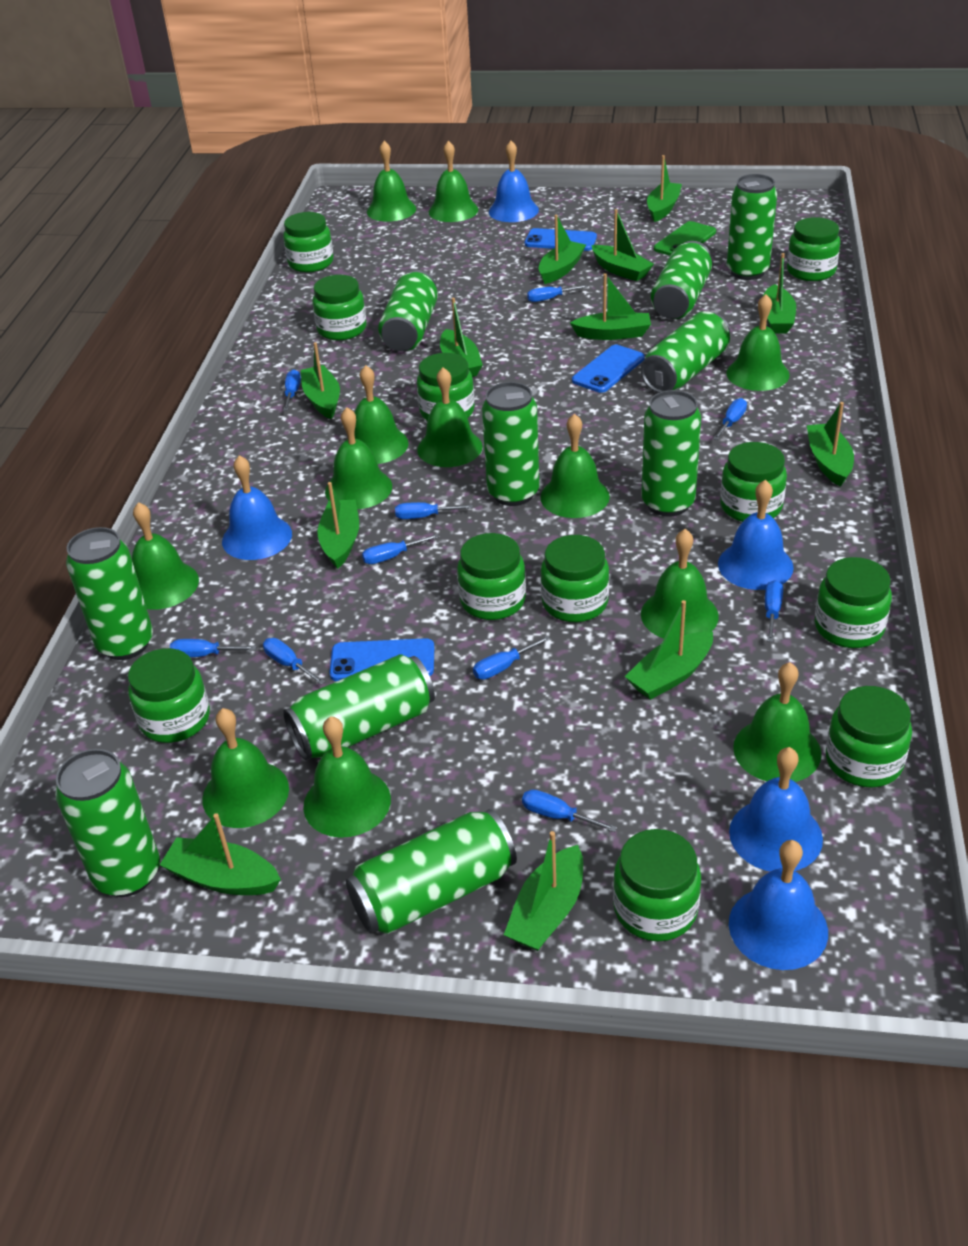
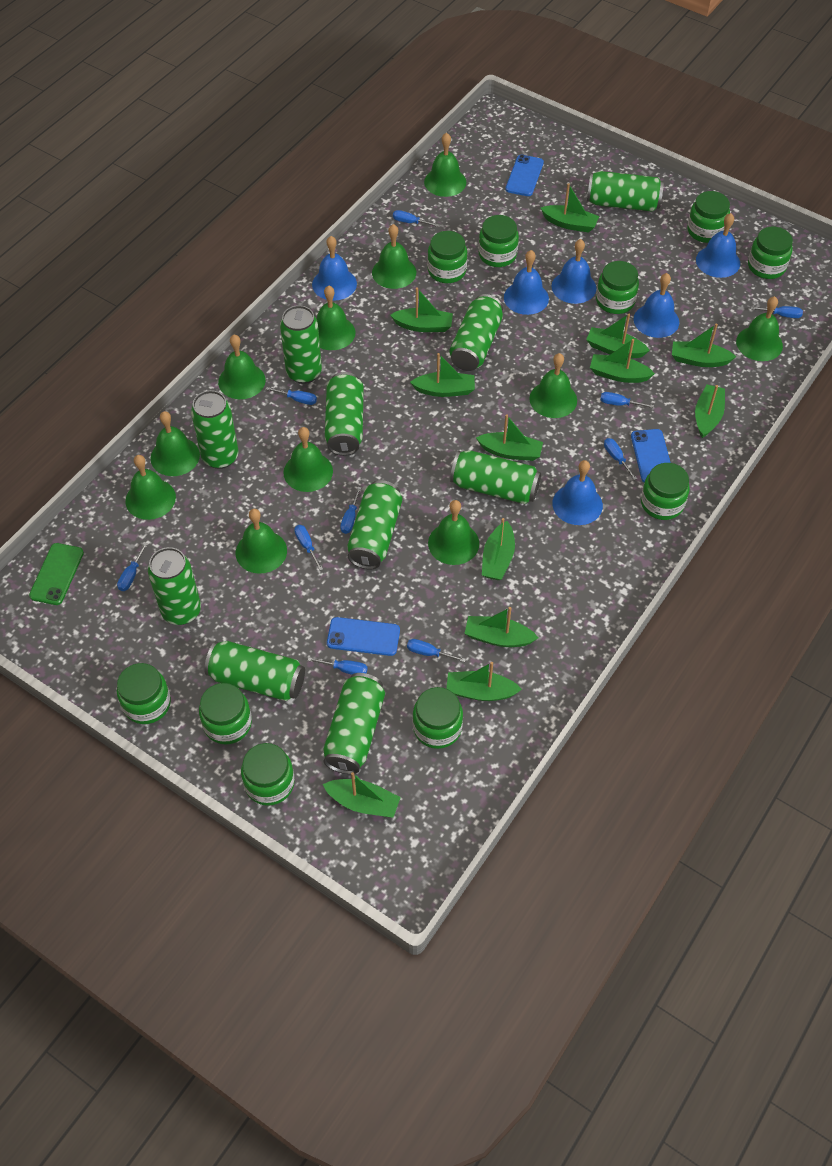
blue bell: 5 -> 6
green bell: 12 -> 11
green jar: 11 -> 10

